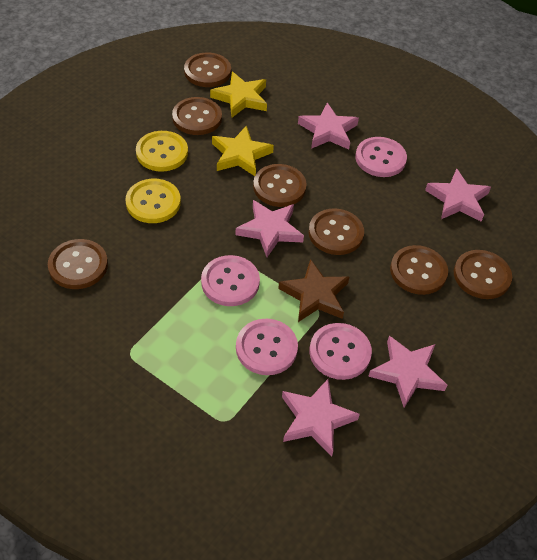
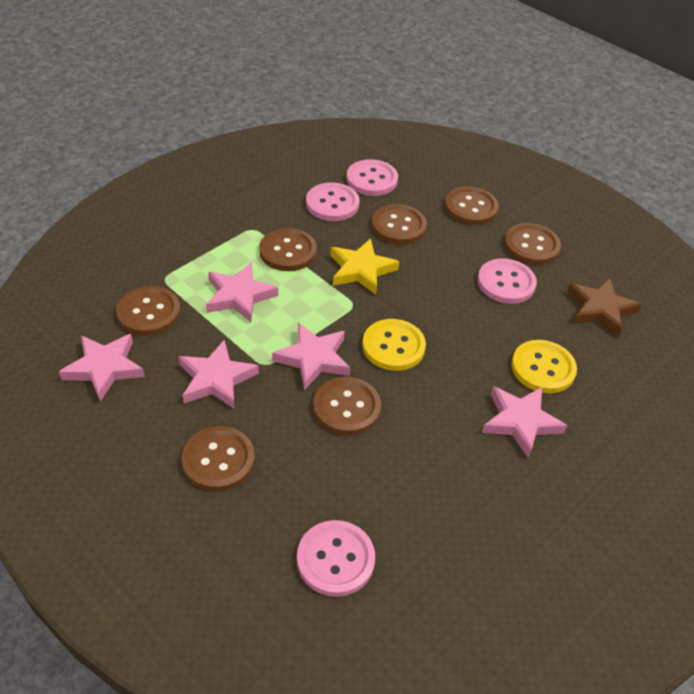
yellow star: 2 -> 1

